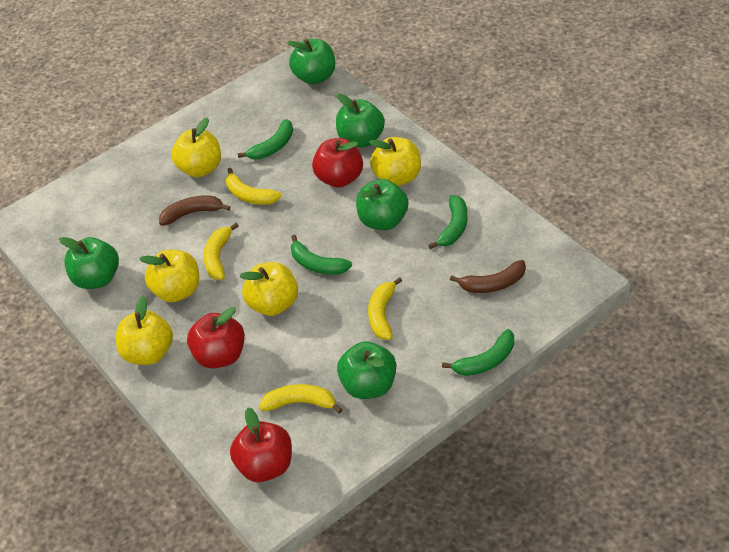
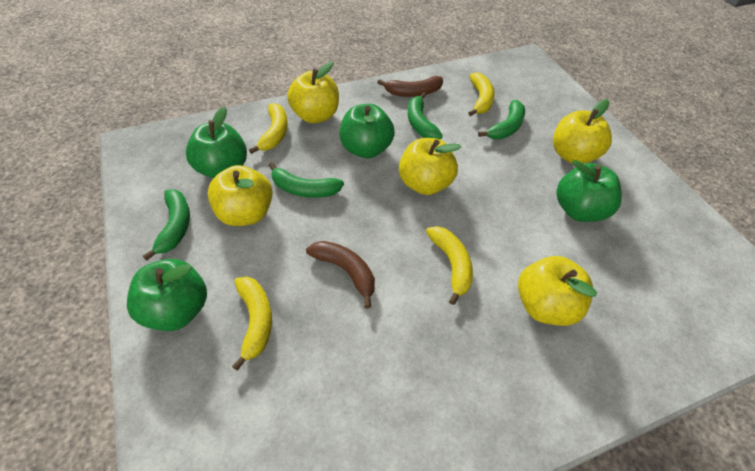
green apple: 5 -> 4
red apple: 3 -> 0

